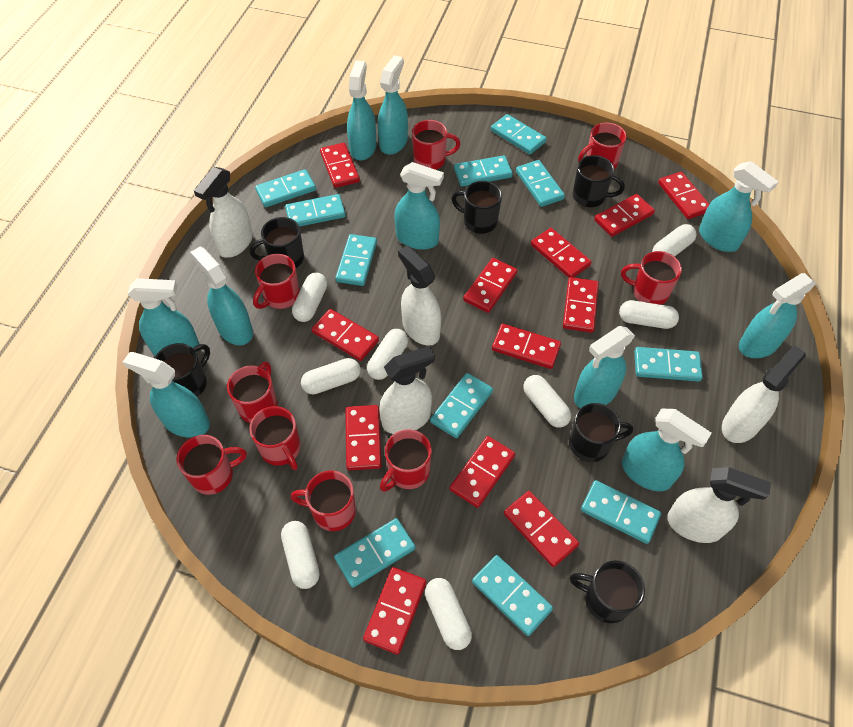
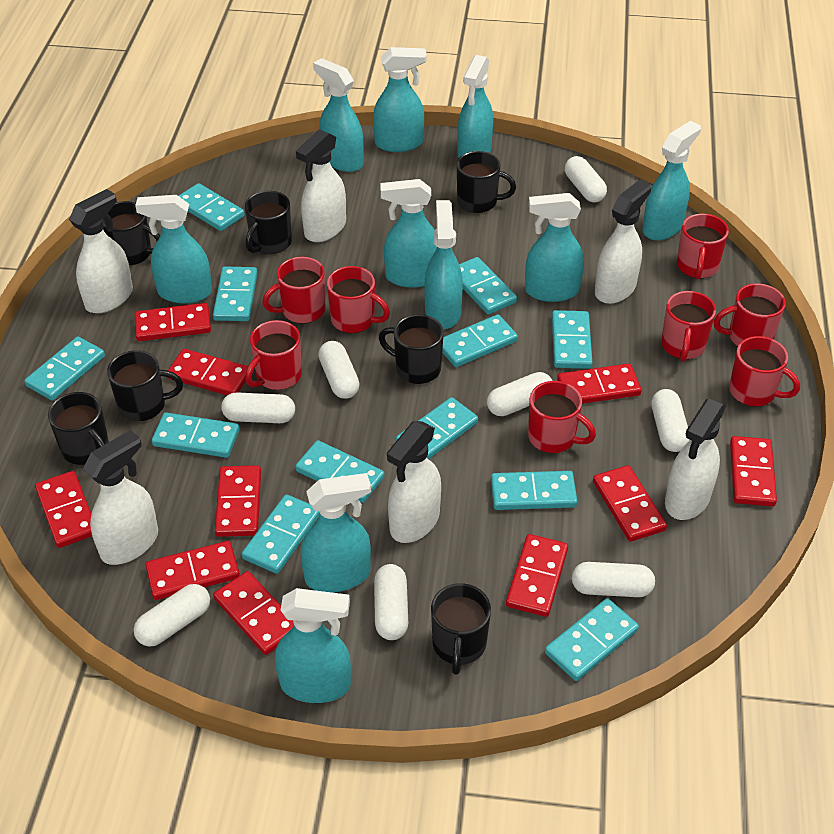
black mug: 6 -> 7
red domino: 12 -> 10
red mug: 9 -> 8
turquoise domino: 11 -> 12
white spray bottle: 5 -> 6

